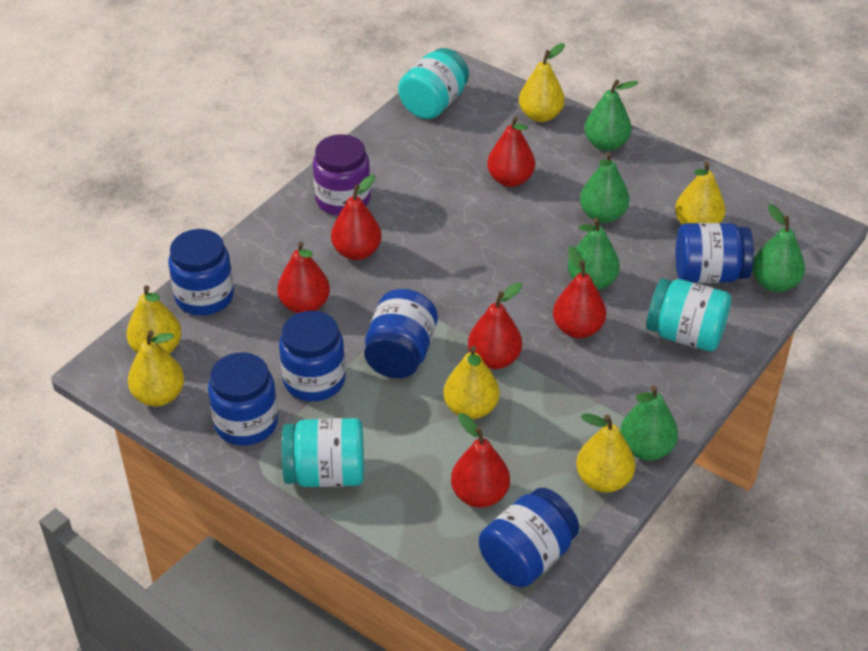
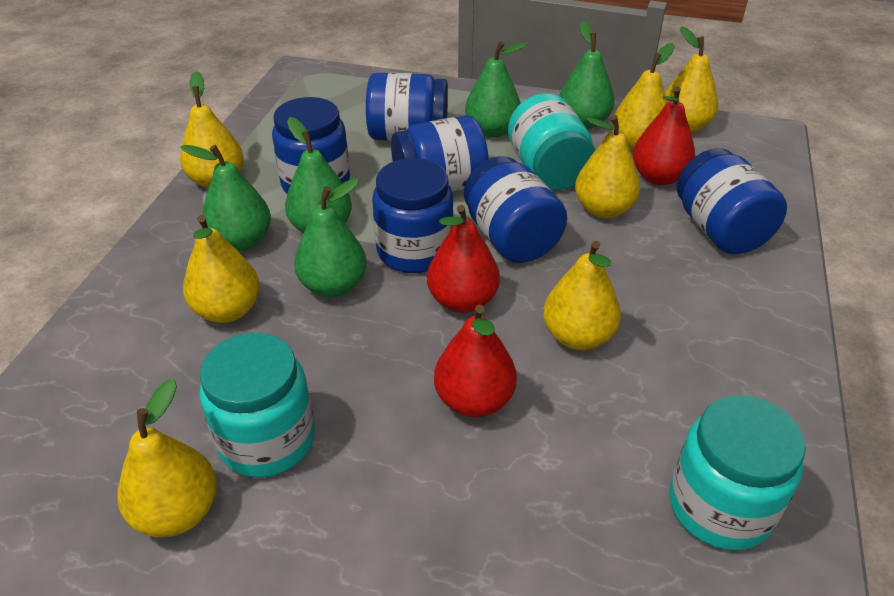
purple jar: 1 -> 0
red pear: 6 -> 3
yellow pear: 6 -> 7

